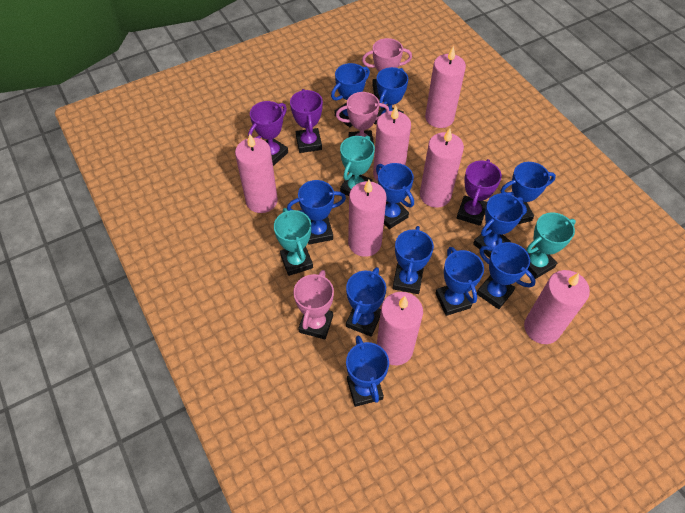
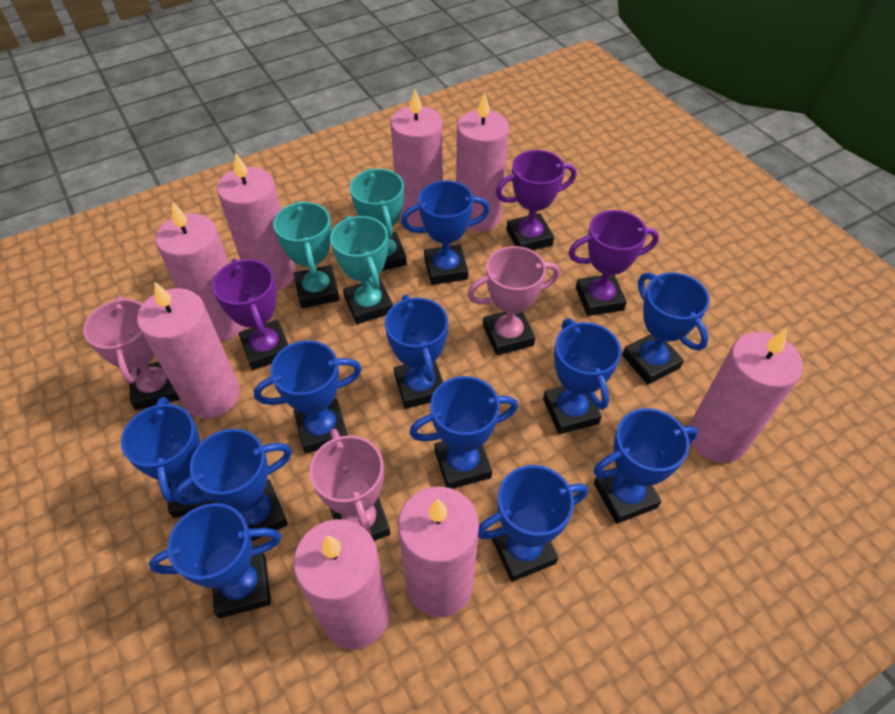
pink candle: 7 -> 8

